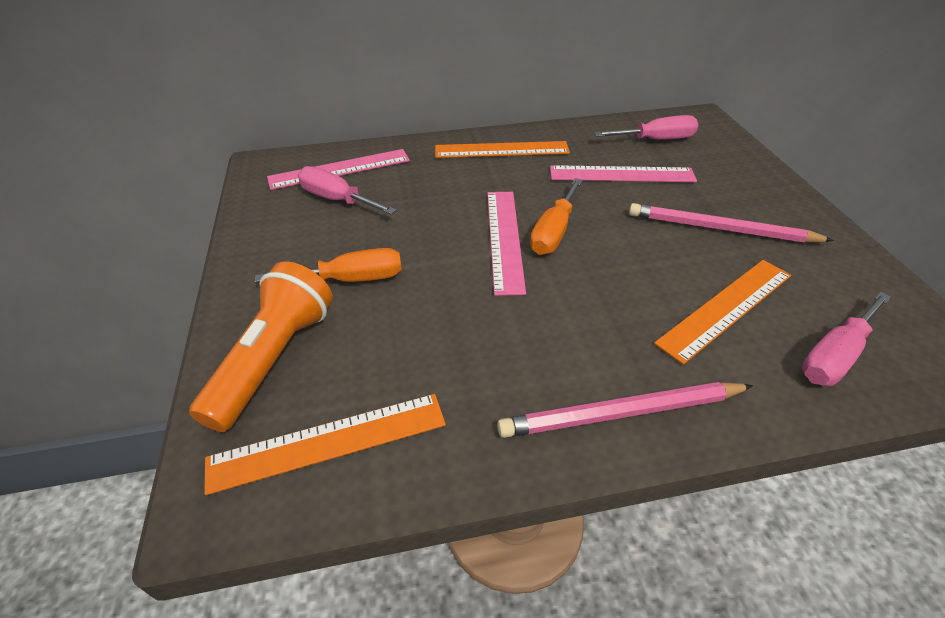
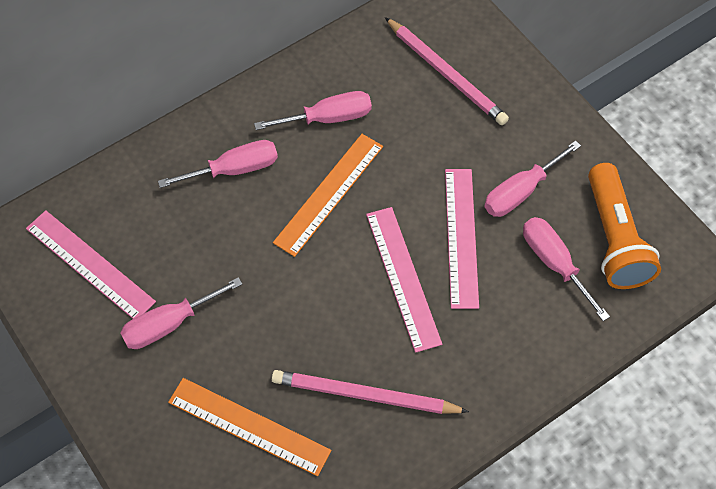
orange ruler: 3 -> 2
orange screwdriver: 2 -> 0
pink screwdriver: 3 -> 5

